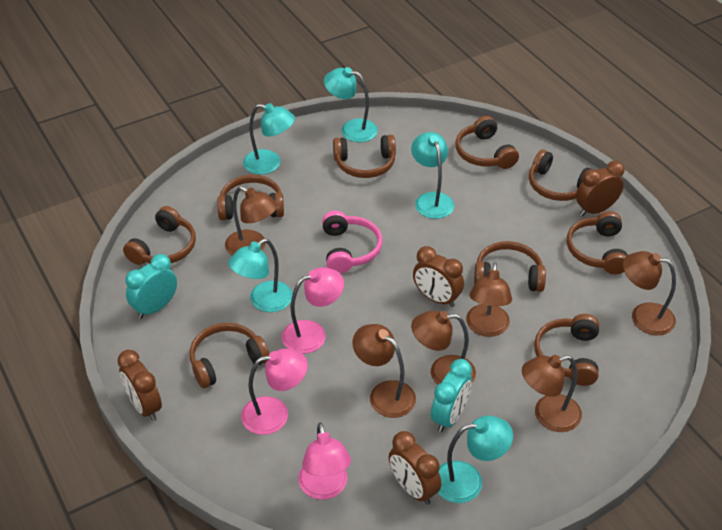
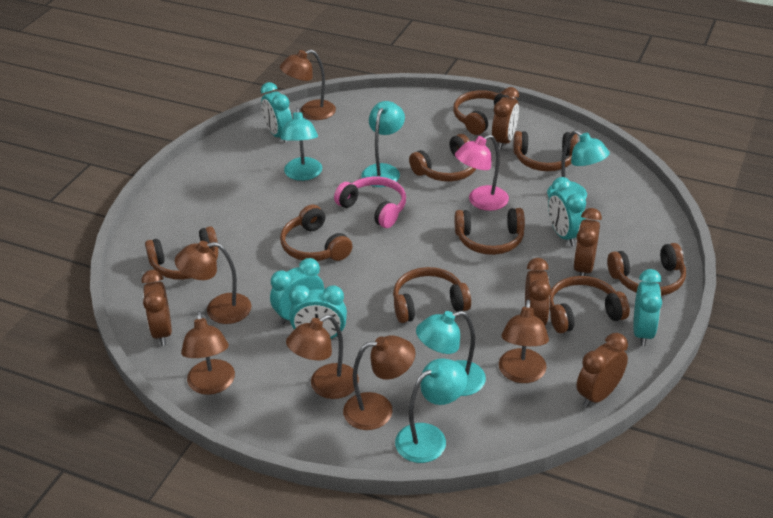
brown clock: 4 -> 5
pink lamp: 3 -> 1
turquoise clock: 2 -> 5

